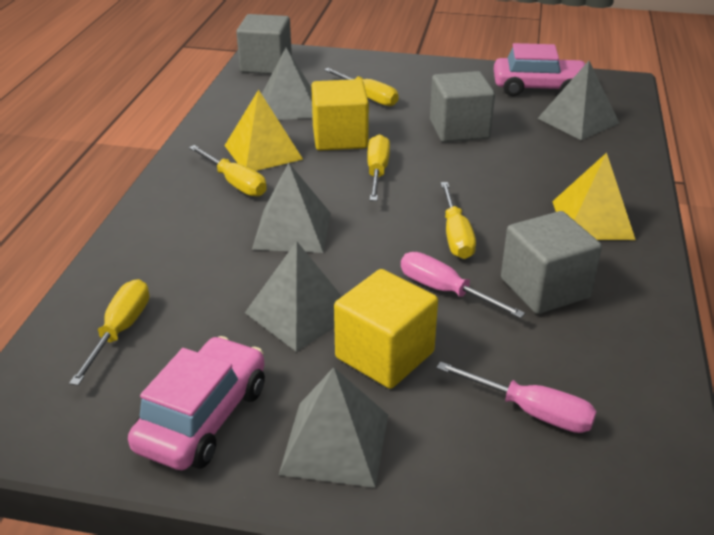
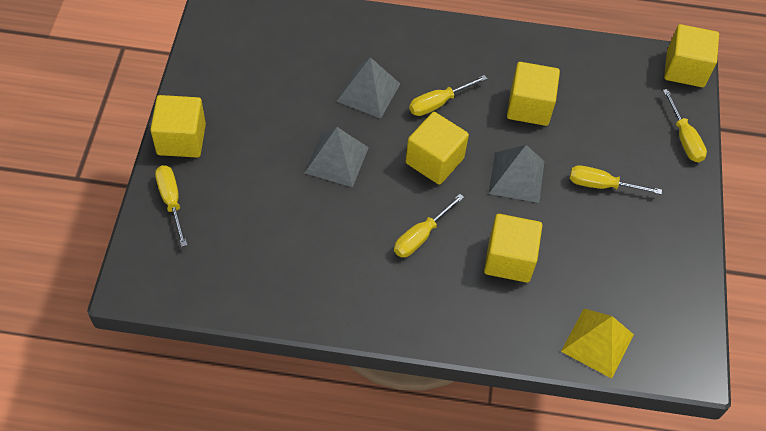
grey cube: 3 -> 0
grey pyramid: 5 -> 3
pink car: 2 -> 0
pink screwdriver: 2 -> 0
yellow cube: 2 -> 5
yellow pyramid: 2 -> 1

